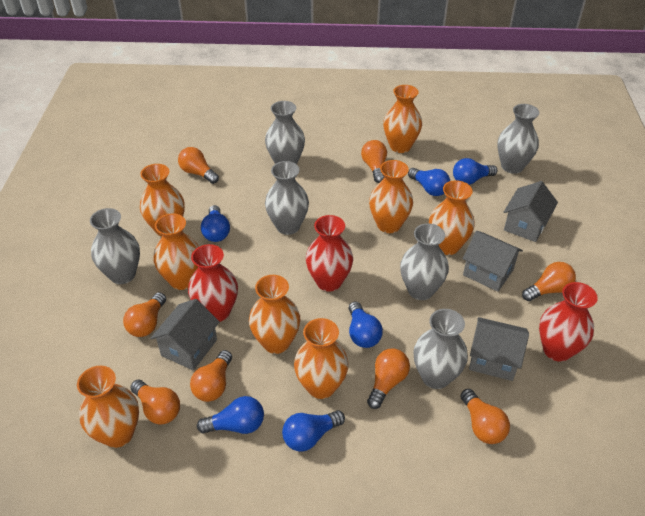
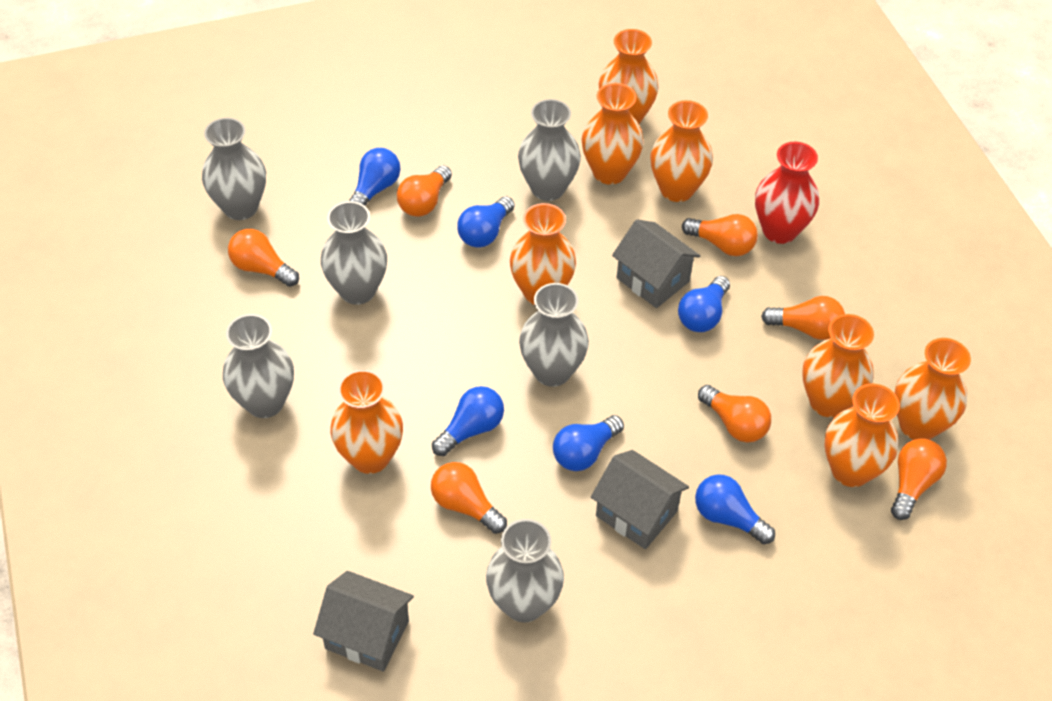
grey house: 4 -> 3
orange light bulb: 8 -> 7
red vase: 3 -> 1

